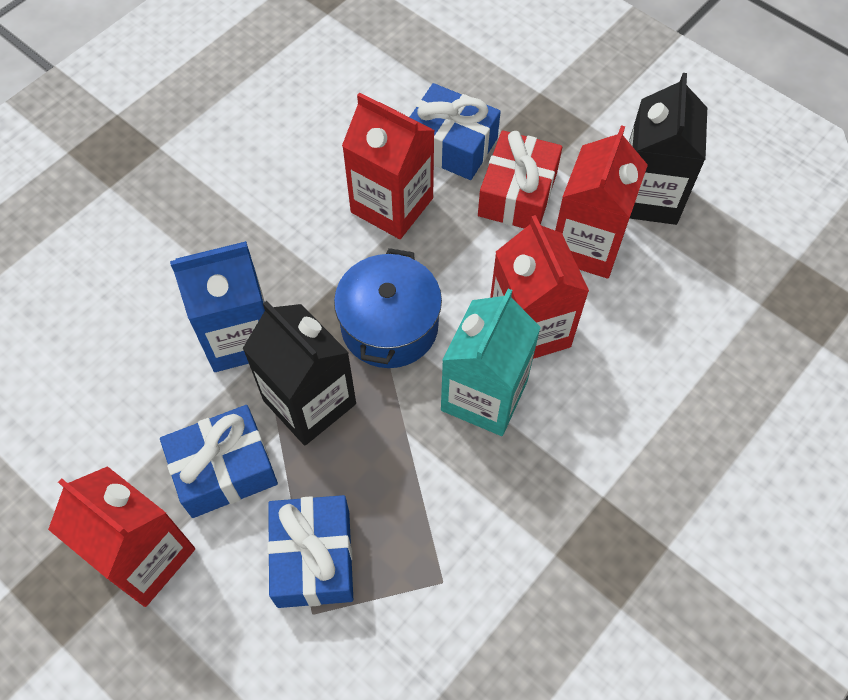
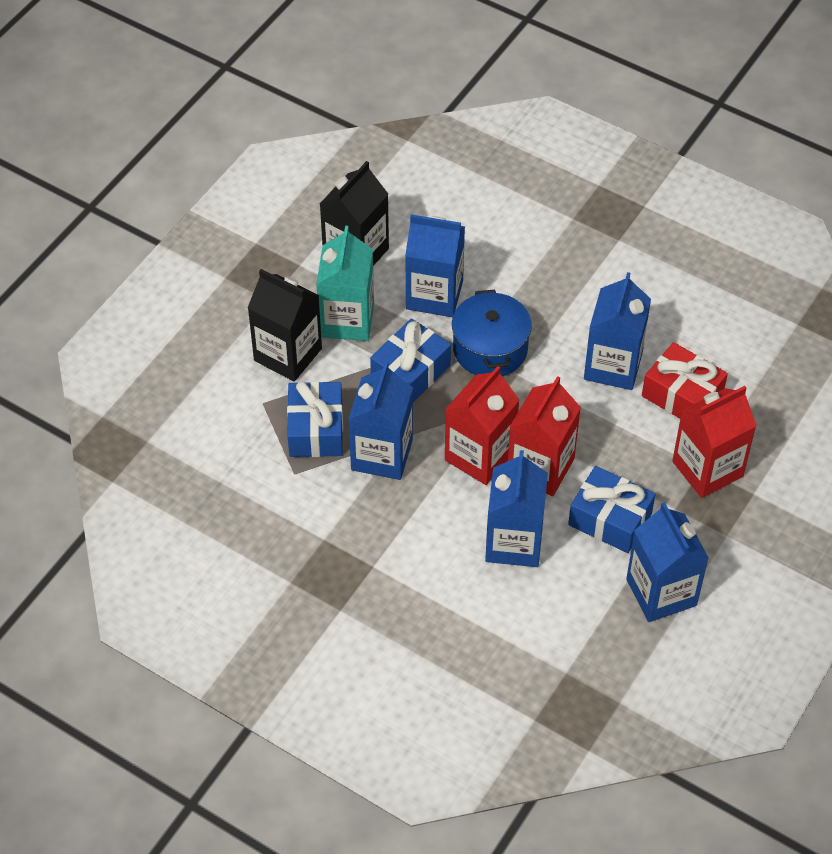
blue carton: 1 -> 5
red carton: 4 -> 3

